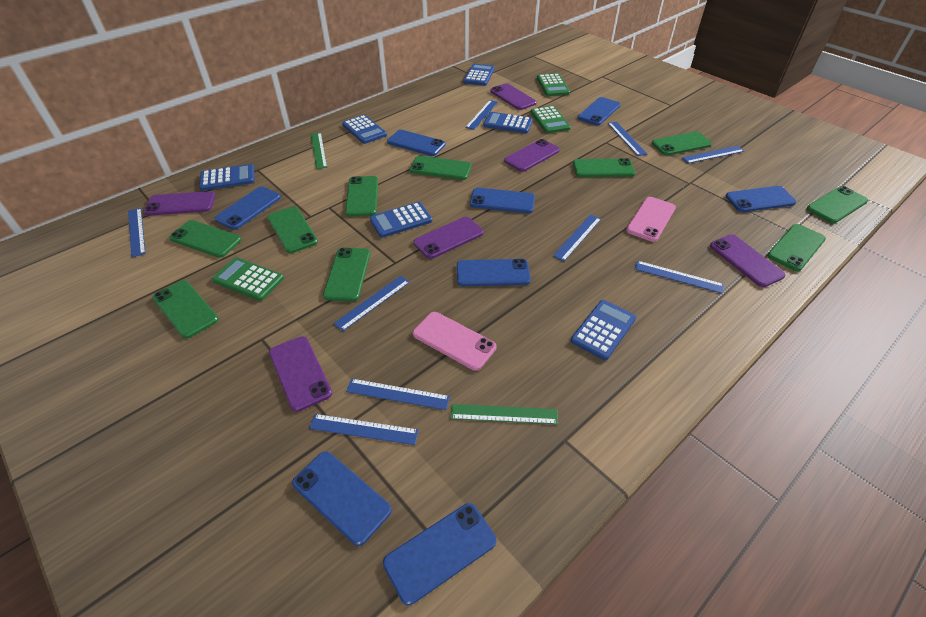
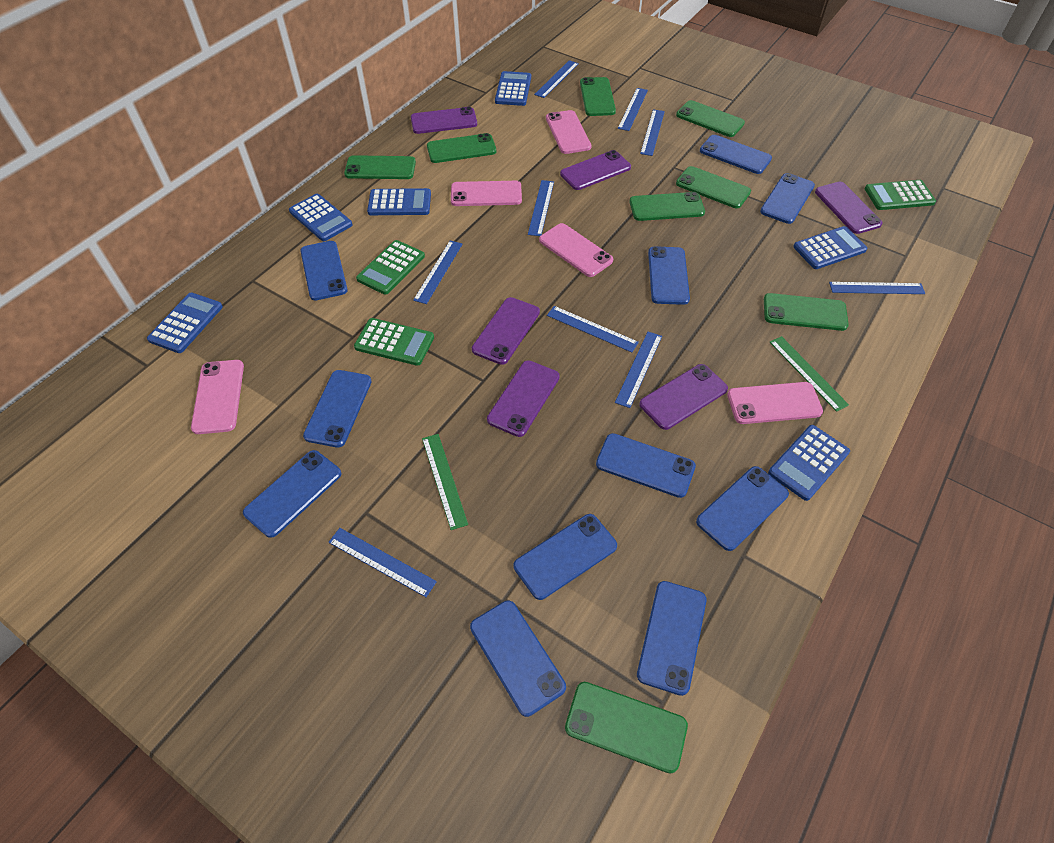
blue phone: 8 -> 11
green phone: 10 -> 8
pink phone: 2 -> 5

